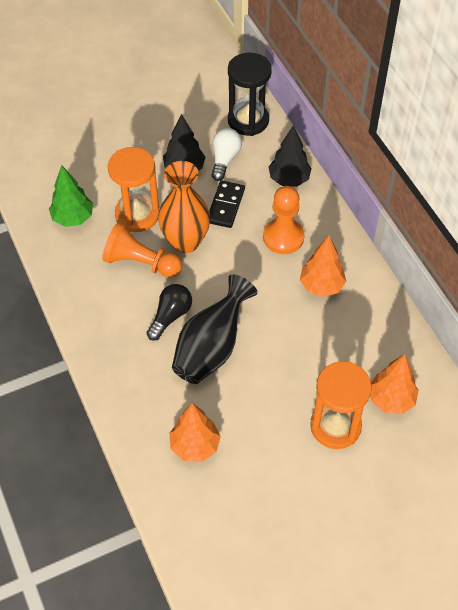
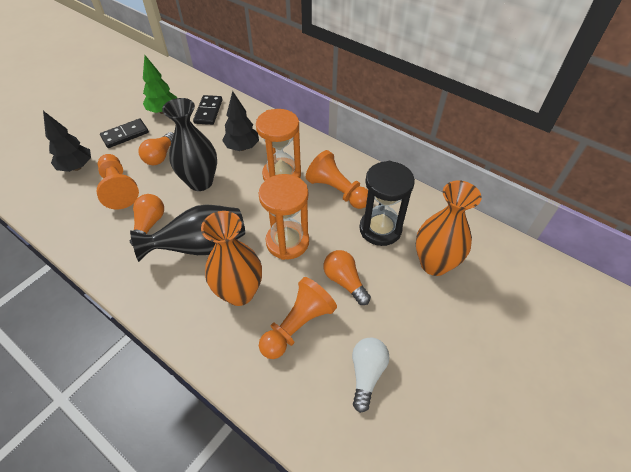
black domino: 1 -> 2
black light bulb: 1 -> 0
black vase: 1 -> 2
orange light bulb: 0 -> 3
orange pawn: 2 -> 3
orange tree: 3 -> 0
orange vase: 1 -> 2

